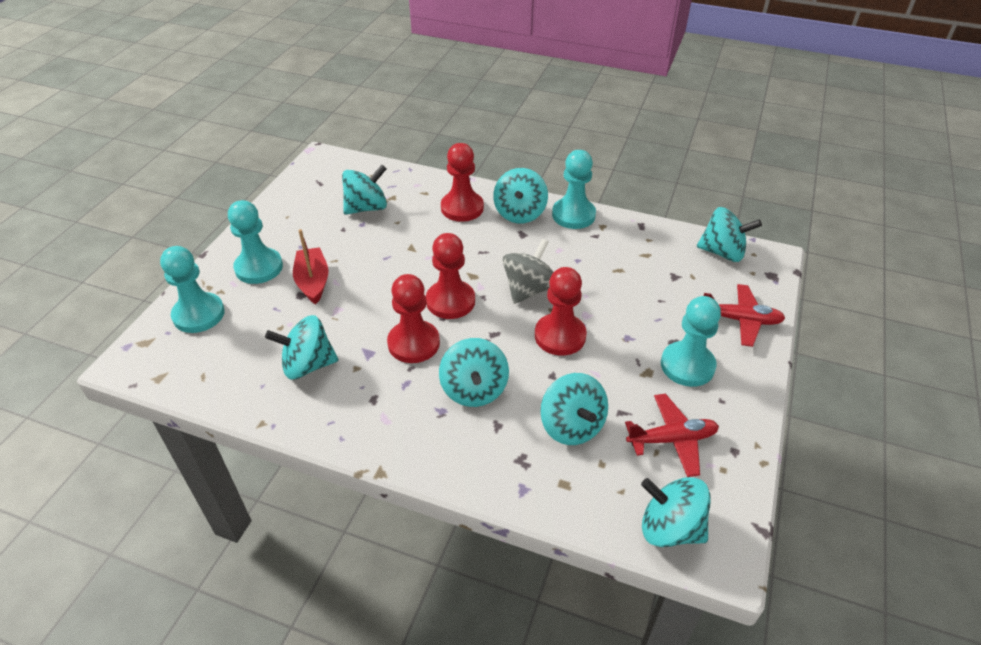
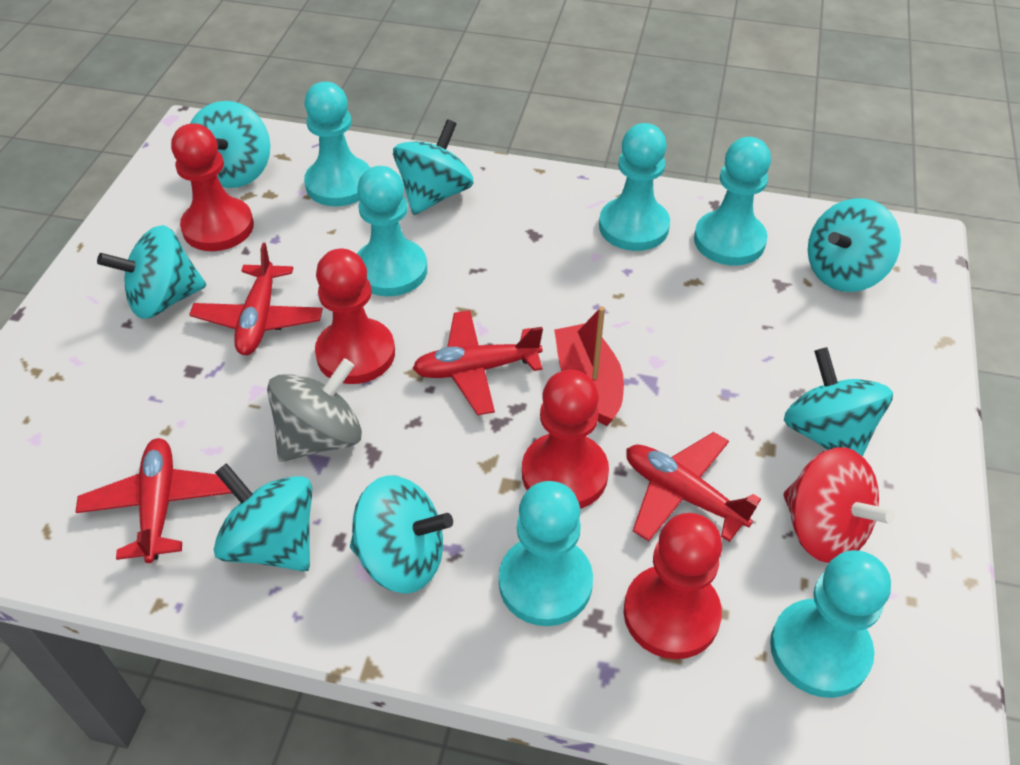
red plane: 2 -> 4
red spinning top: 0 -> 1
turquoise pawn: 4 -> 6

